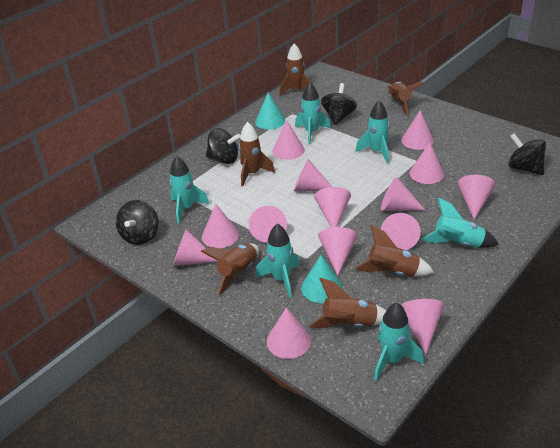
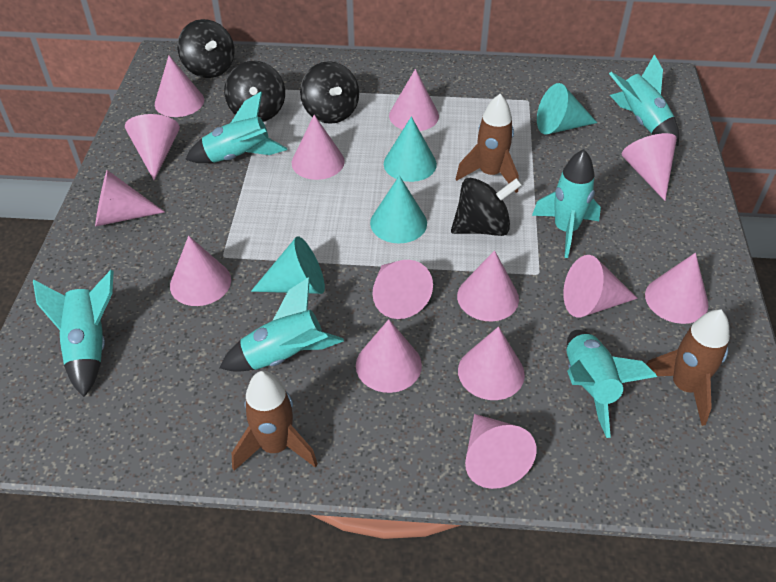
brown rocket: 6 -> 3
turquoise cone: 2 -> 4

